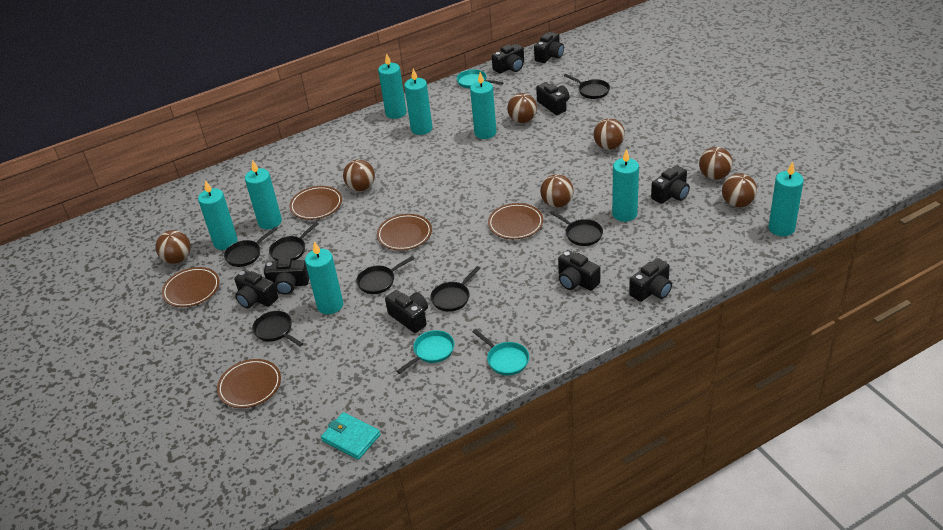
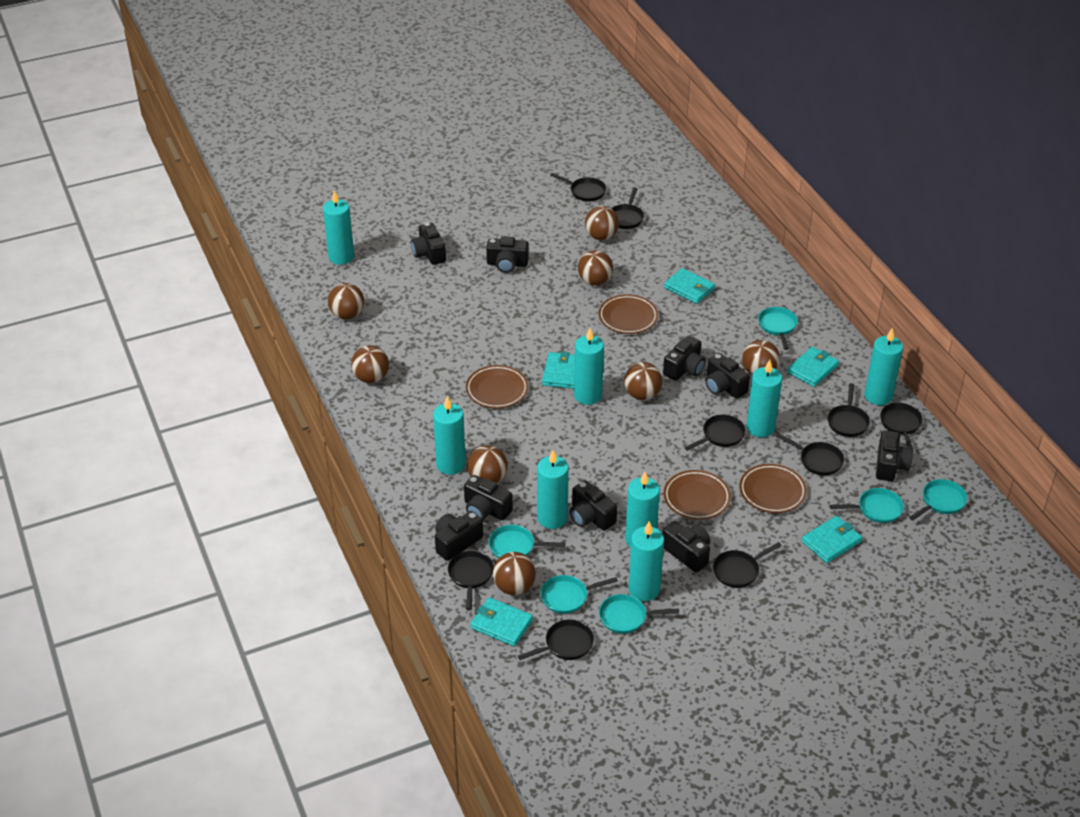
black pan: 7 -> 9
brown ball: 7 -> 8
brown plate: 5 -> 4
turquoise pan: 3 -> 6
turquoise wallet: 1 -> 5

